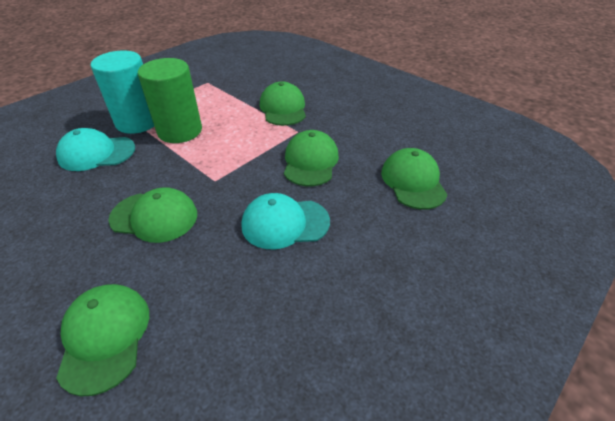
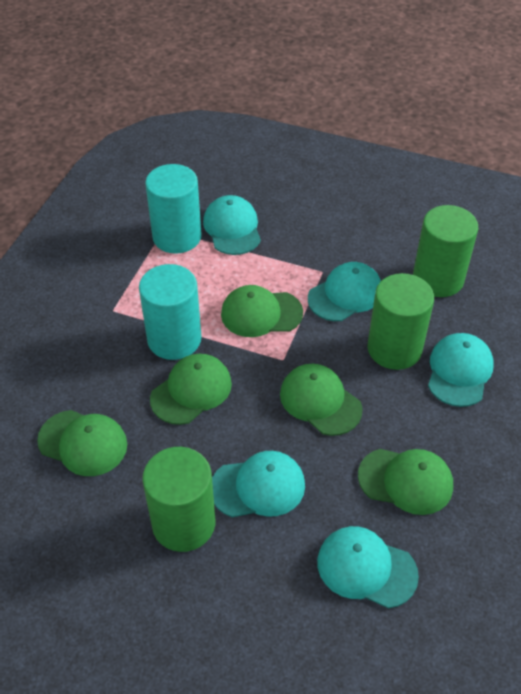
green cylinder: 1 -> 3
turquoise cap: 2 -> 5
turquoise cylinder: 1 -> 2

